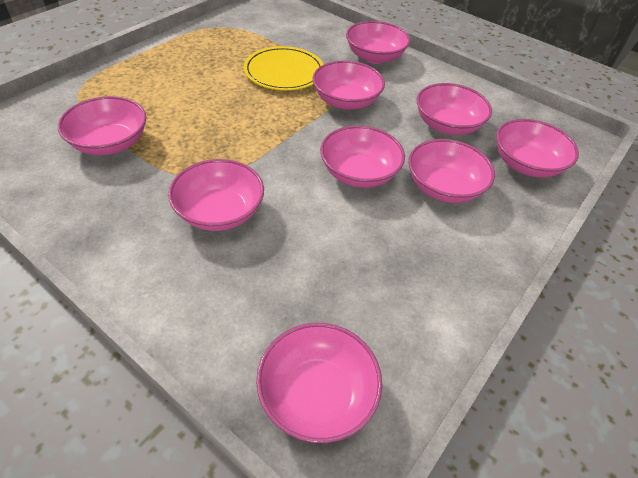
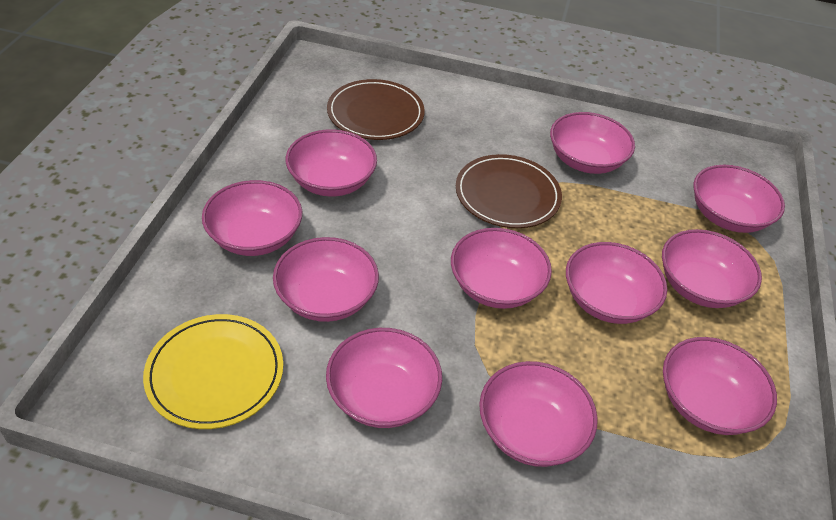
brown plate: 0 -> 2
pink bowl: 9 -> 11

